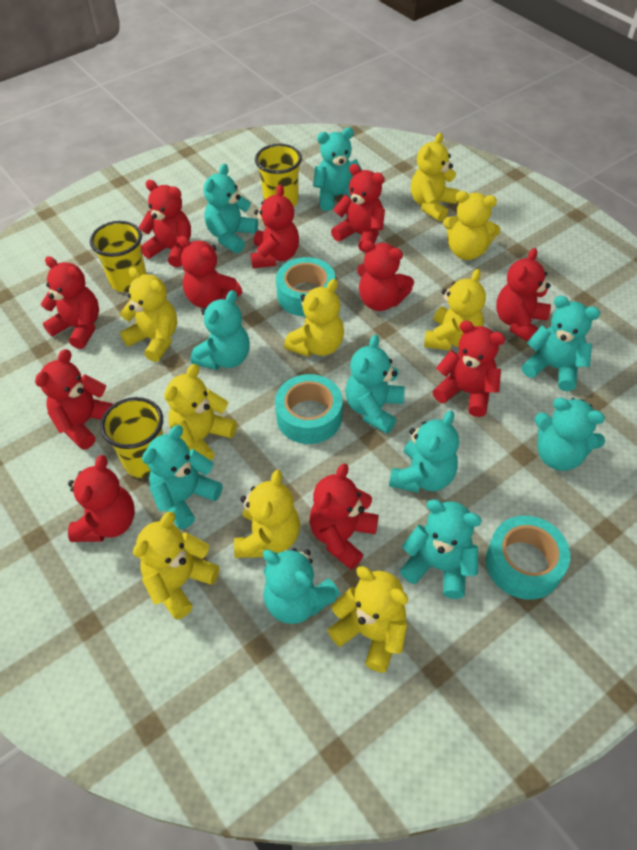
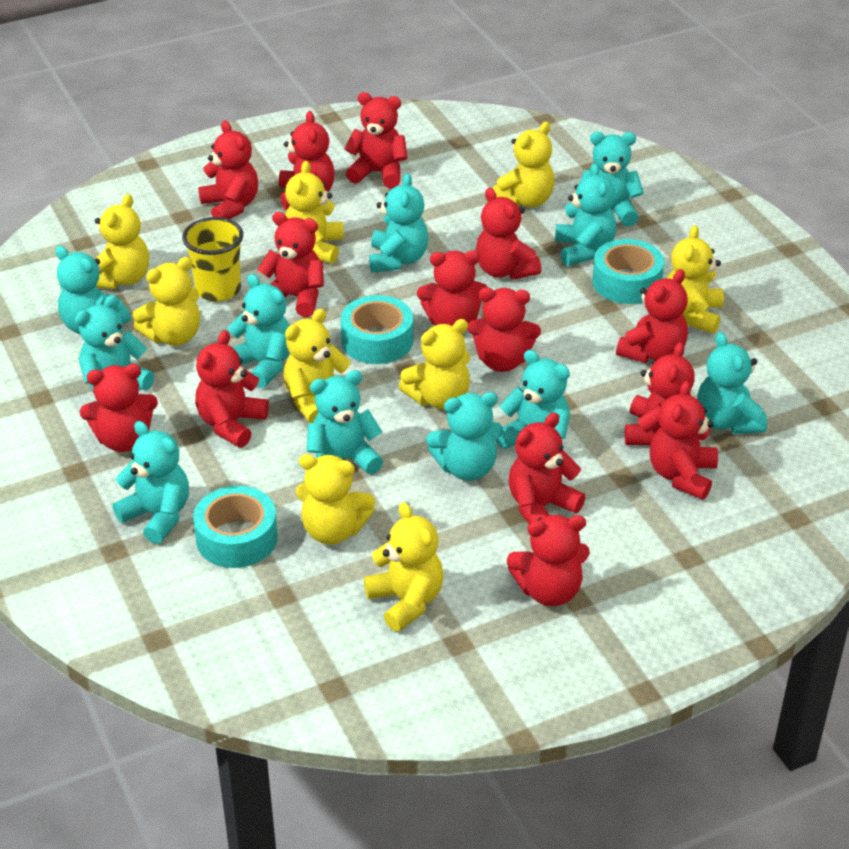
red teddy bear: 11 -> 14
turquoise teddy bear: 10 -> 11
yellow cup: 3 -> 1

